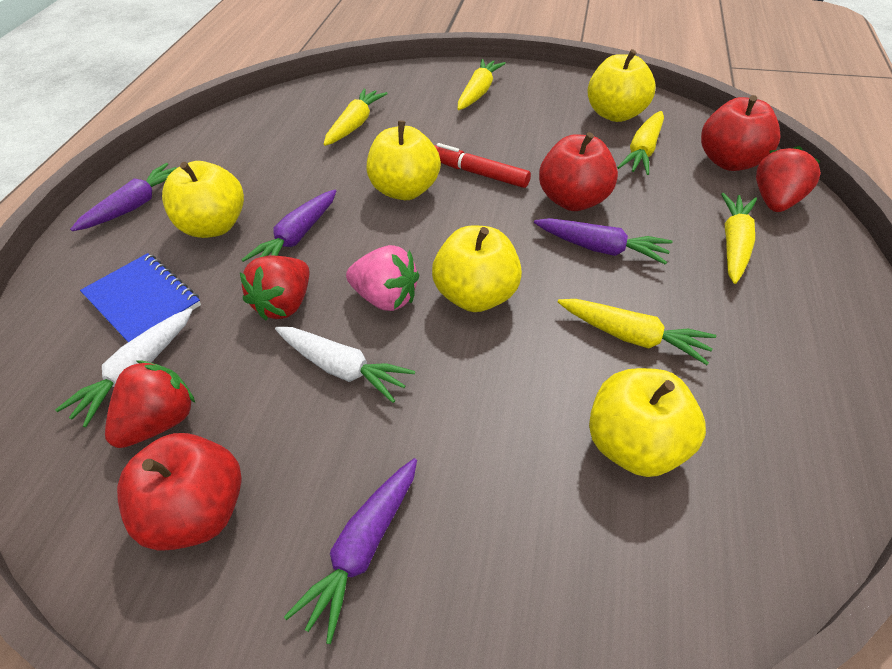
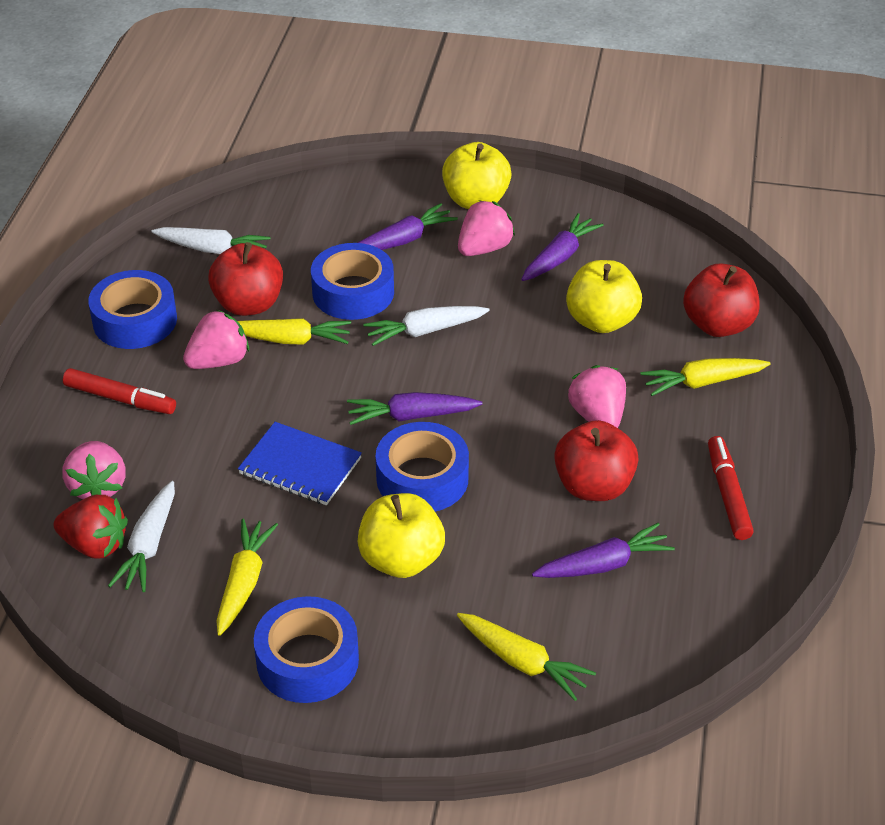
blue tape: 0 -> 4
pink strawberry: 1 -> 4
red marker: 1 -> 2
red strawberry: 3 -> 1
white carrot: 2 -> 3
yellow apple: 5 -> 3
yellow carrot: 5 -> 4

